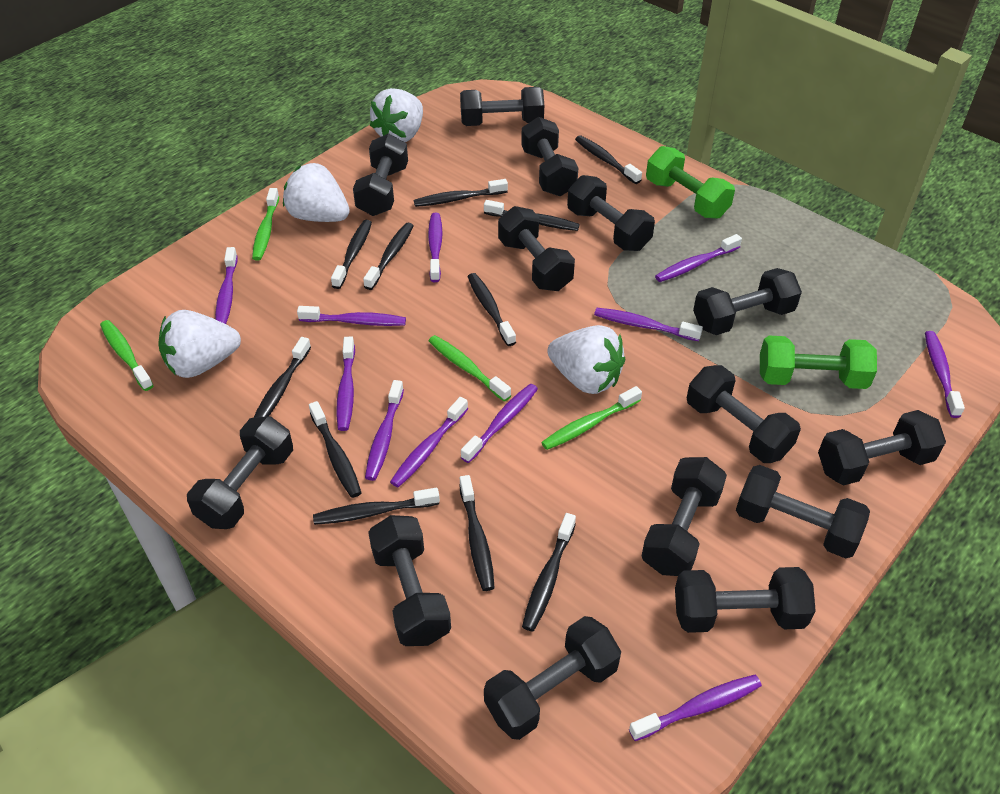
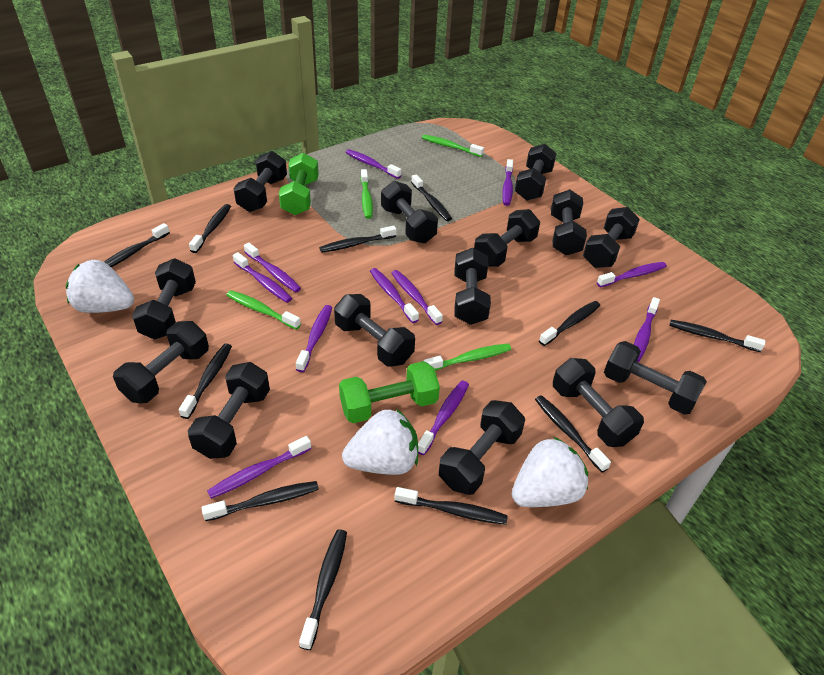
white strawberry: 4 -> 3

